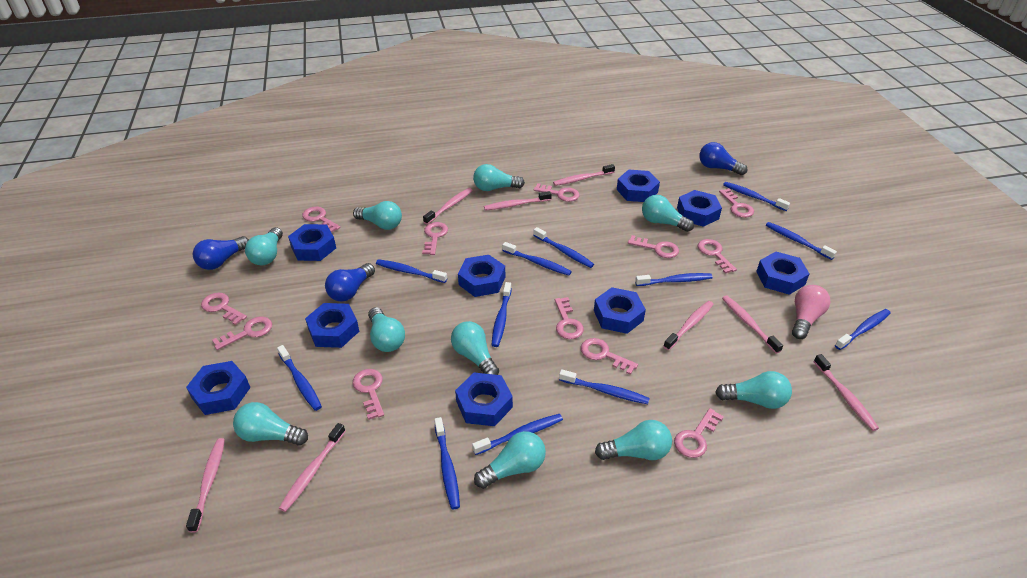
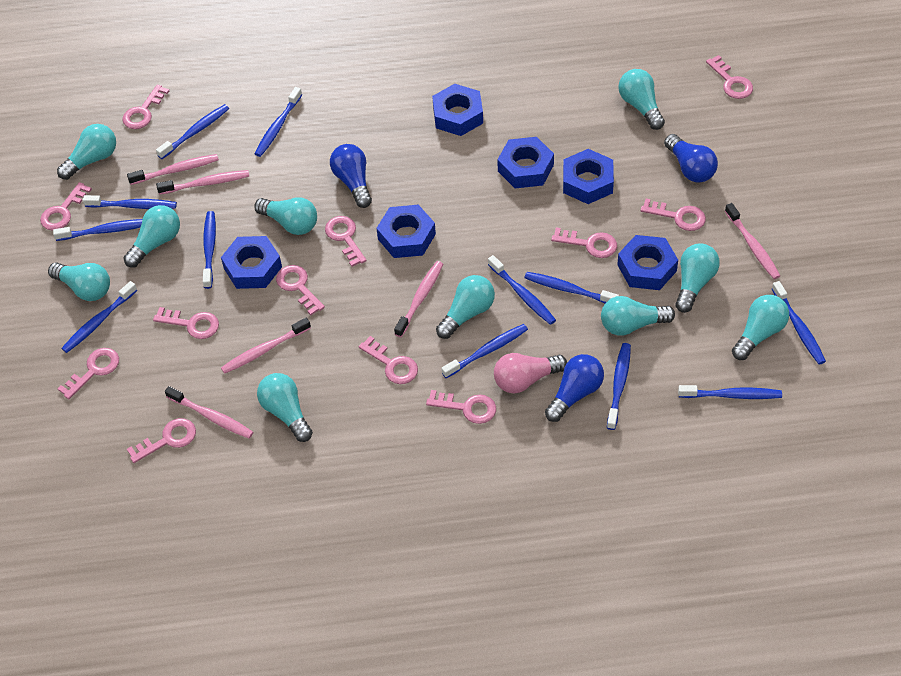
blue nut: 9 -> 6
pink toothbrush: 8 -> 6

